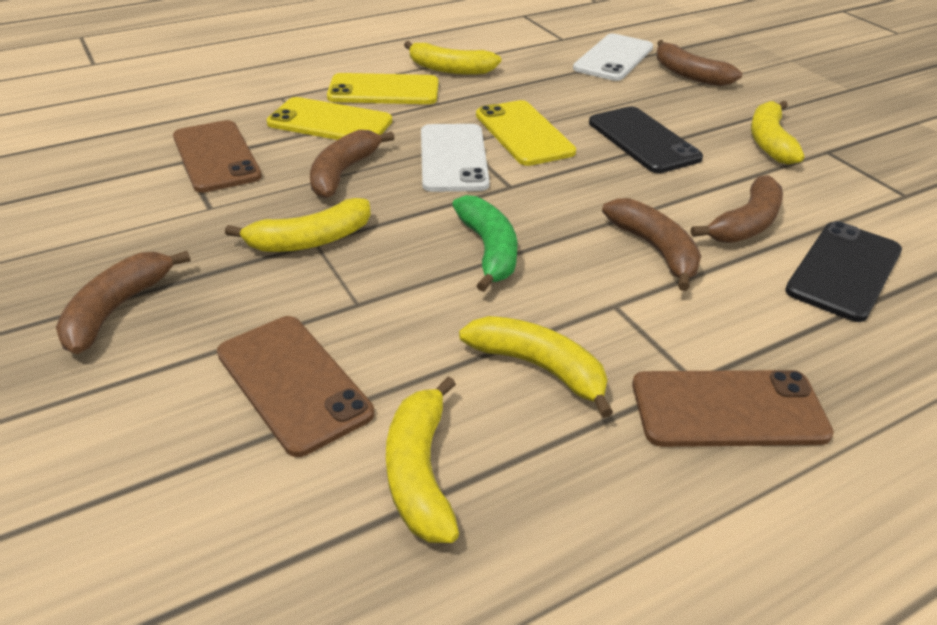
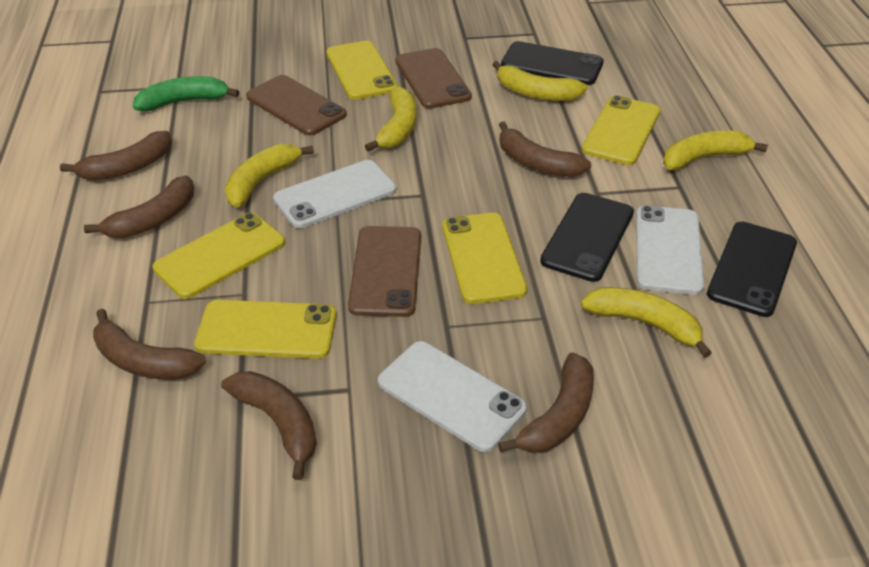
black phone: 2 -> 3
brown banana: 5 -> 6
white phone: 2 -> 3
yellow phone: 3 -> 5

